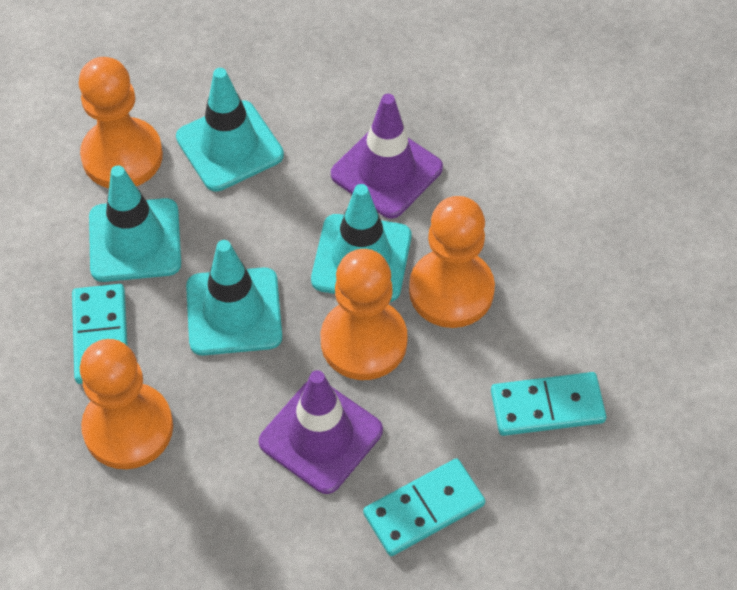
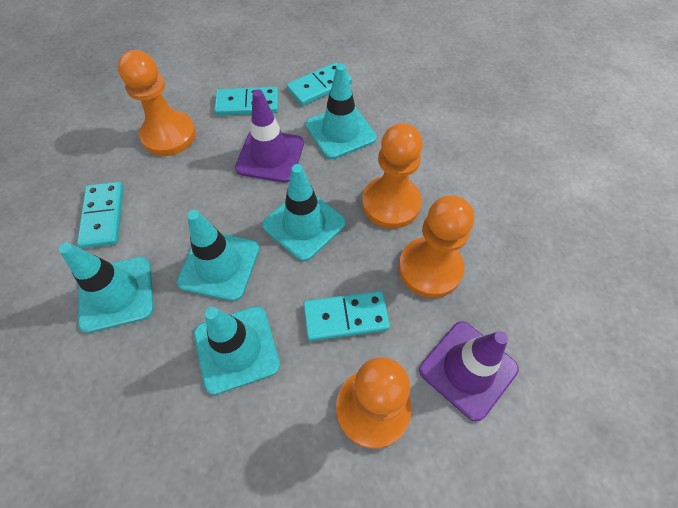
turquoise domino: 3 -> 4
turquoise traffic cone: 4 -> 5

